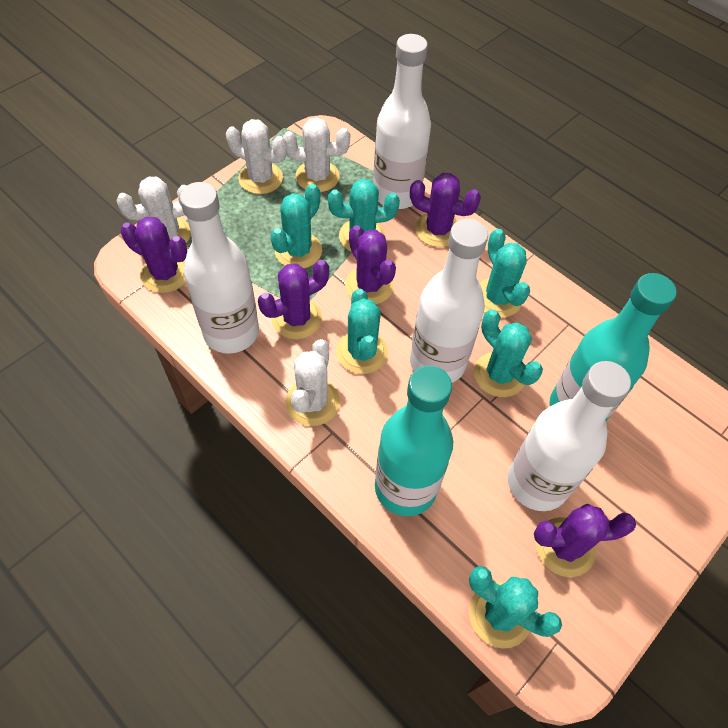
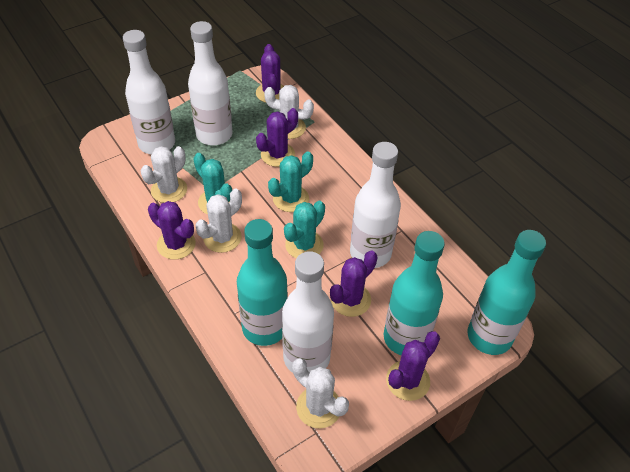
turquoise bottle: 2 -> 3
turquoise cactus: 6 -> 3

